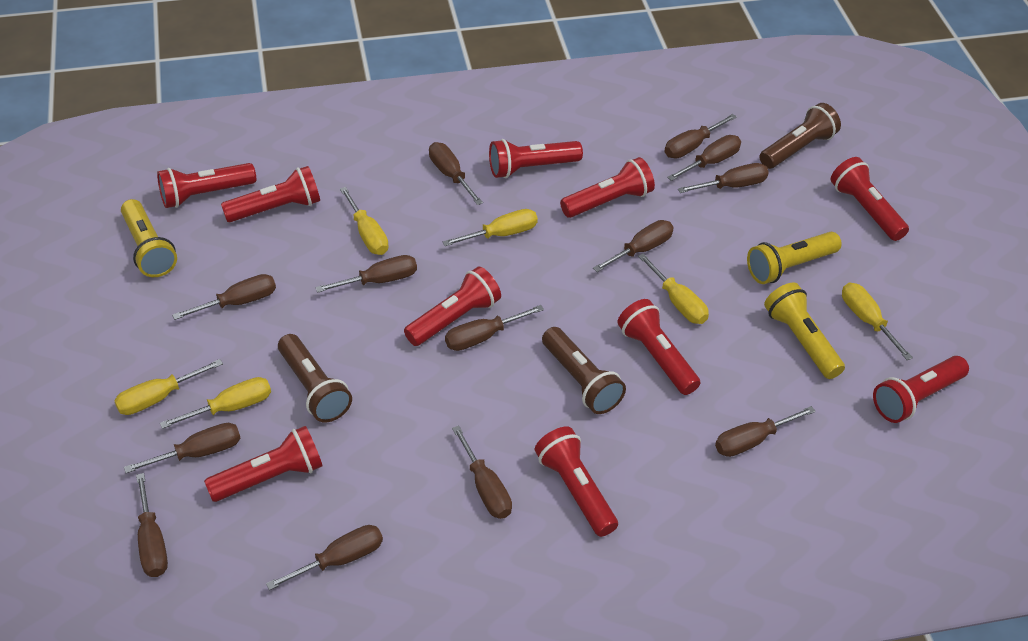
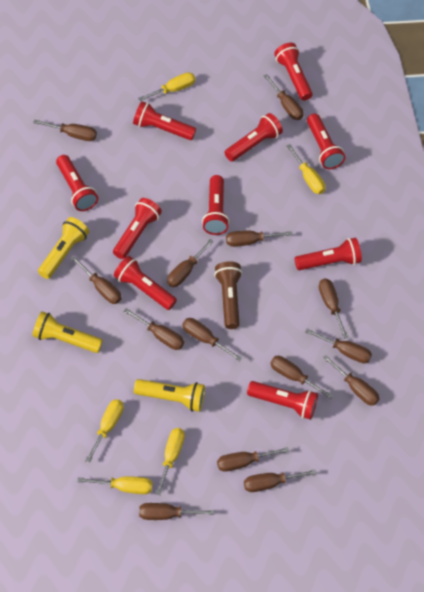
brown flashlight: 3 -> 1
brown screwdriver: 13 -> 14
yellow screwdriver: 6 -> 5

